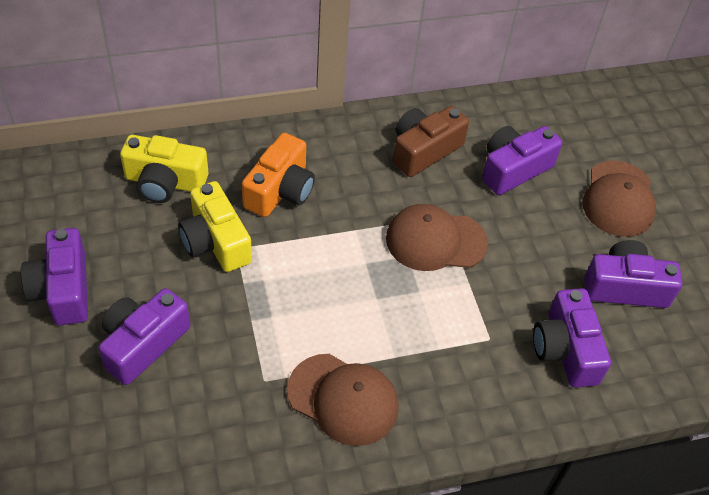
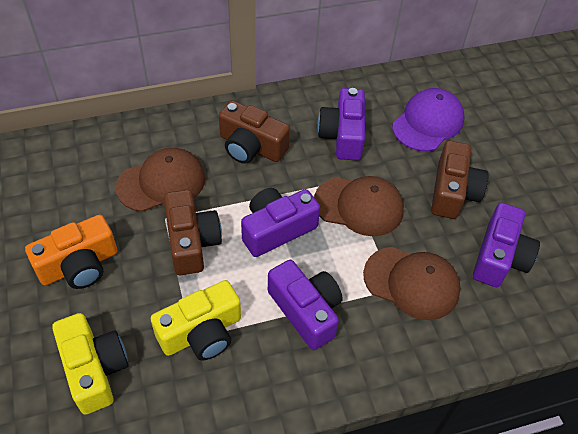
brown camera: 1 -> 3
purple camera: 5 -> 4
purple cap: 0 -> 1

